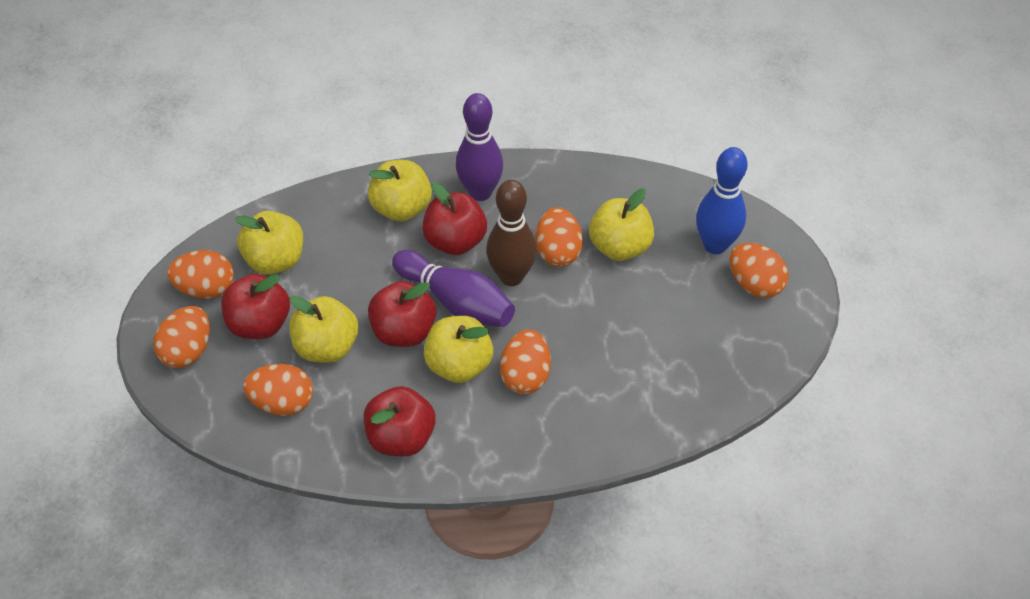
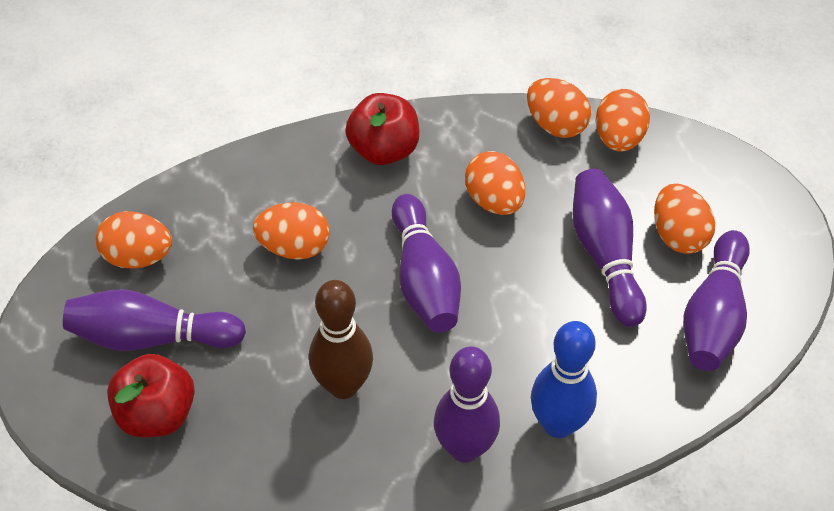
purple bowling pin: 2 -> 5
red apple: 4 -> 2
yellow apple: 5 -> 0

